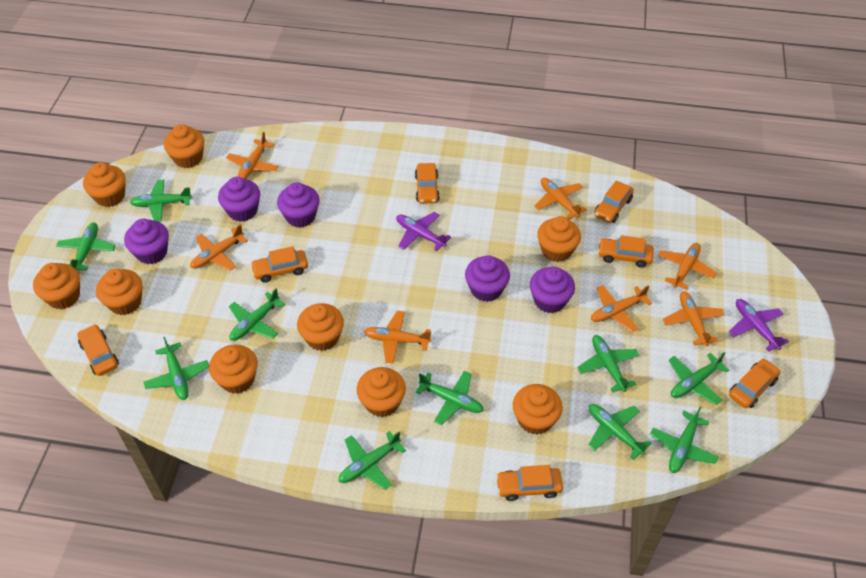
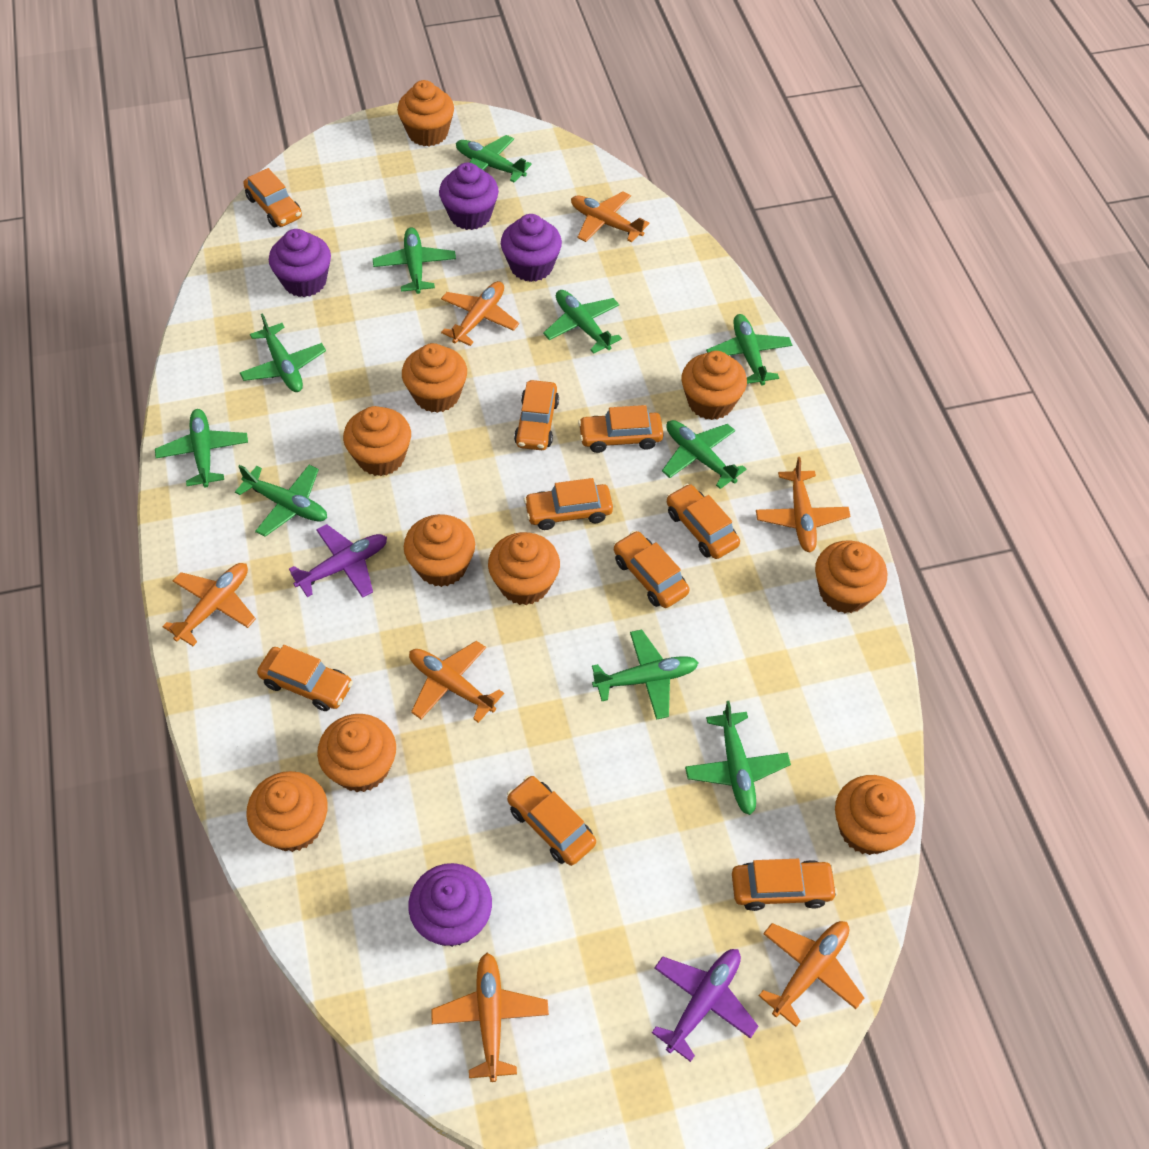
orange car: 7 -> 9
orange cupcake: 9 -> 10
purple cupcake: 5 -> 4

